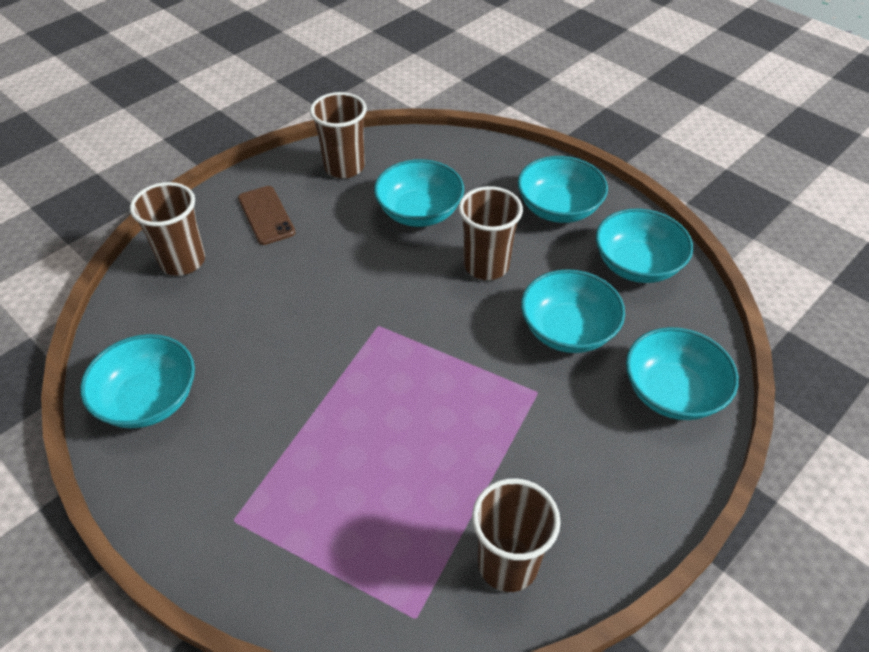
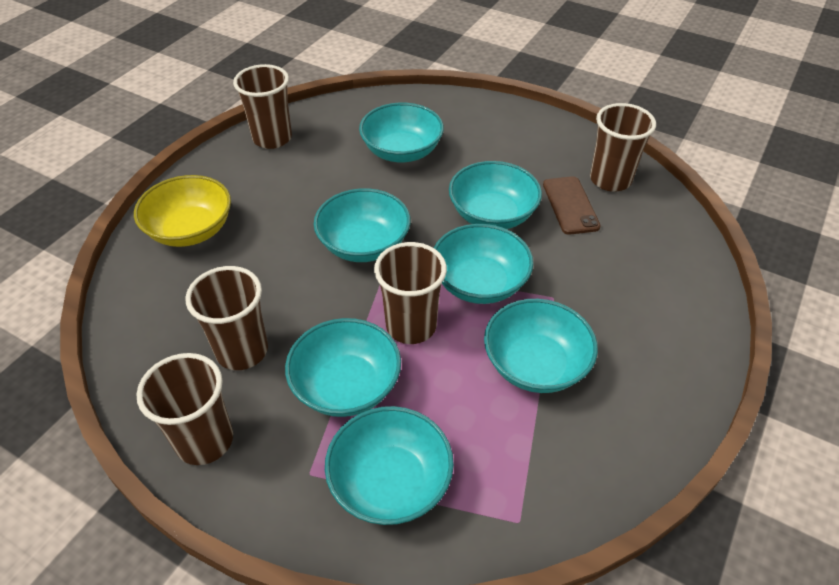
brown cup: 4 -> 5
turquoise bowl: 6 -> 7
yellow bowl: 0 -> 1

